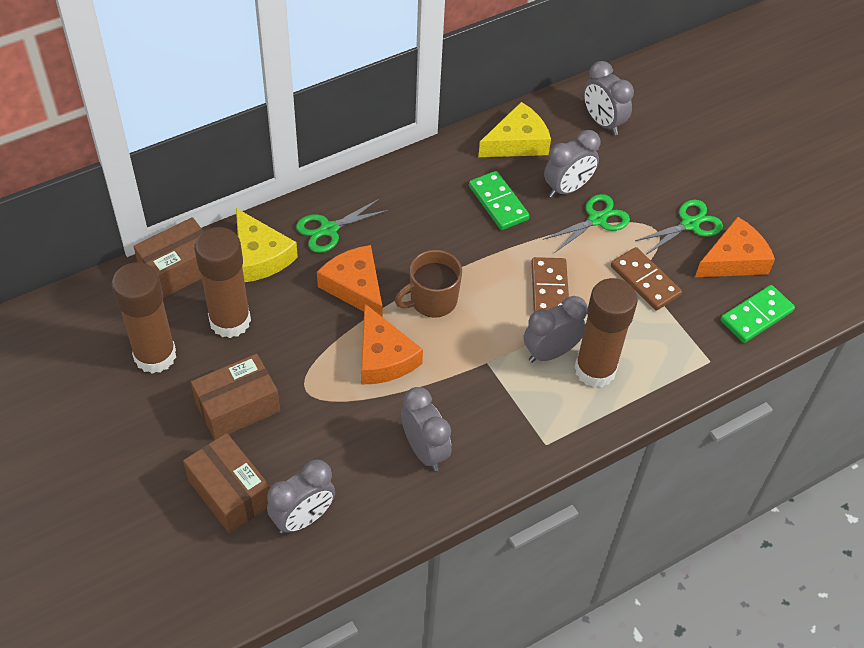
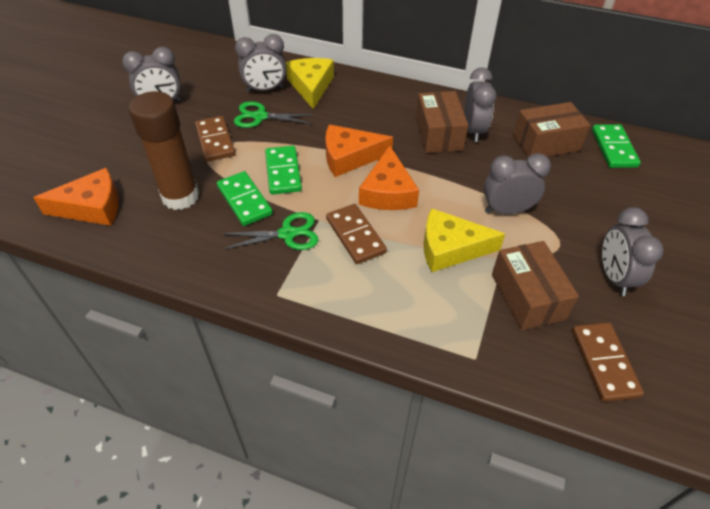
brown domino: 2 -> 3
brown glue stick: 3 -> 1
brown mug: 1 -> 0
green domino: 2 -> 3
green scissors: 3 -> 2

